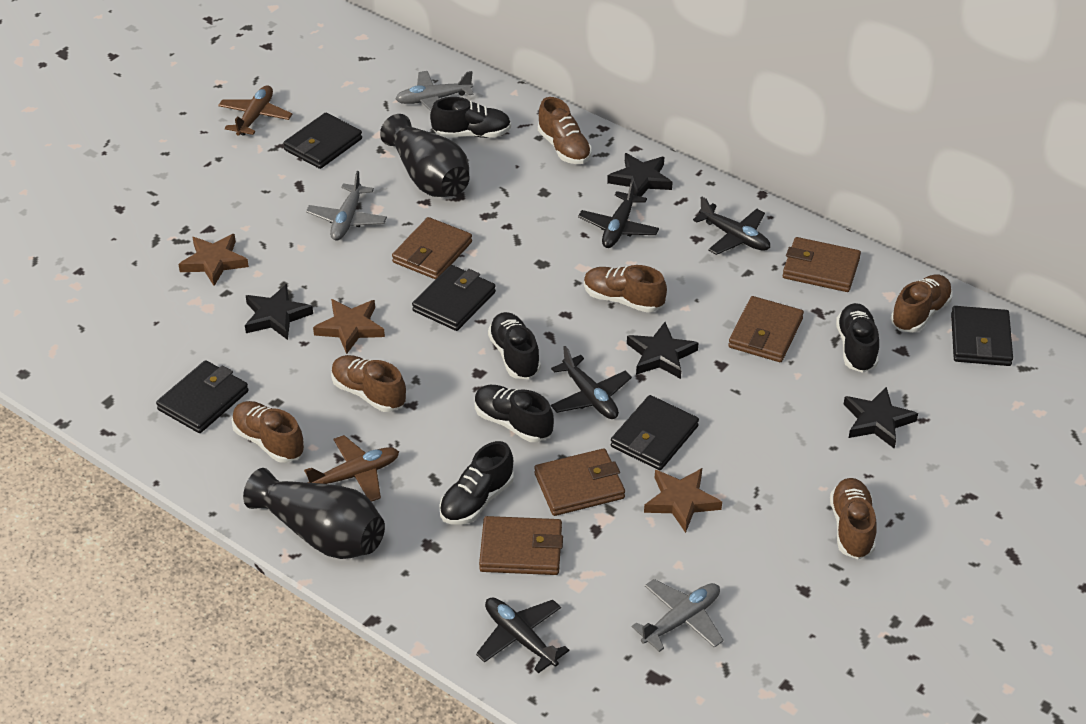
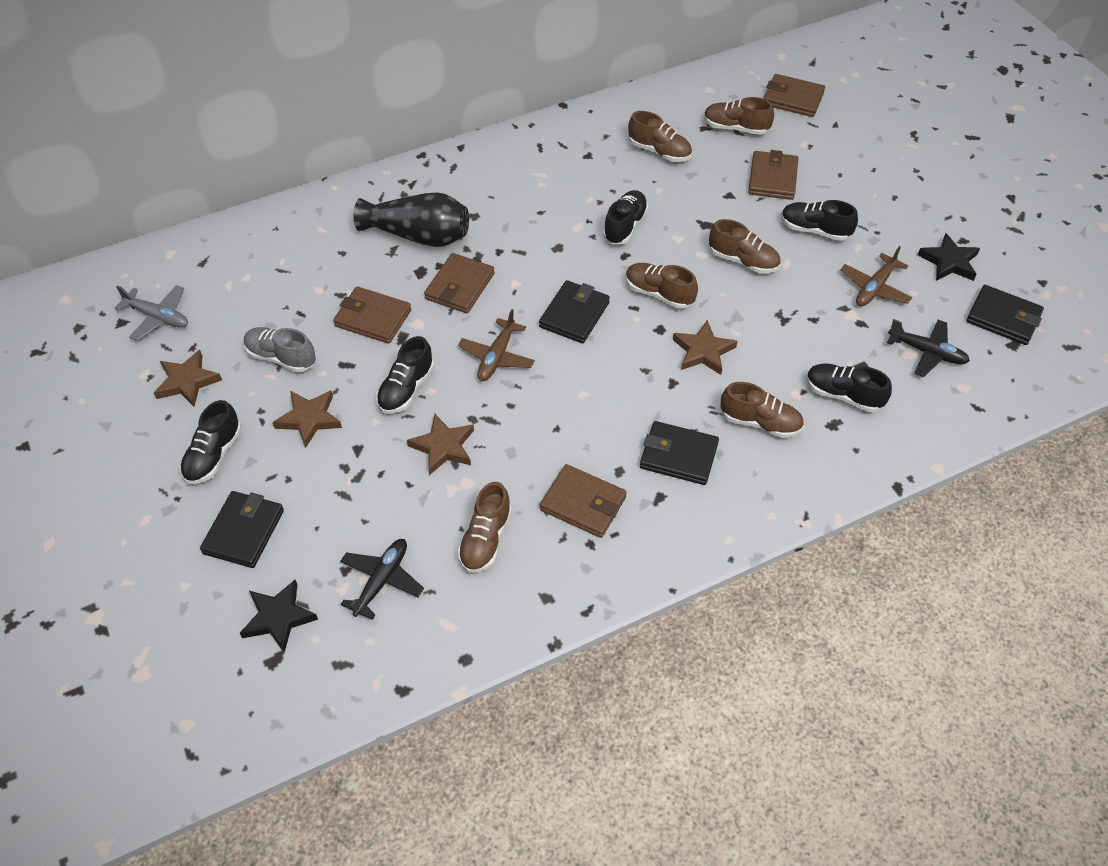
black plane: 4 -> 2
black star: 4 -> 2
black vase: 2 -> 1
black wallet: 5 -> 4
brown star: 3 -> 4
grey plane: 3 -> 1
grey shoe: 0 -> 1

